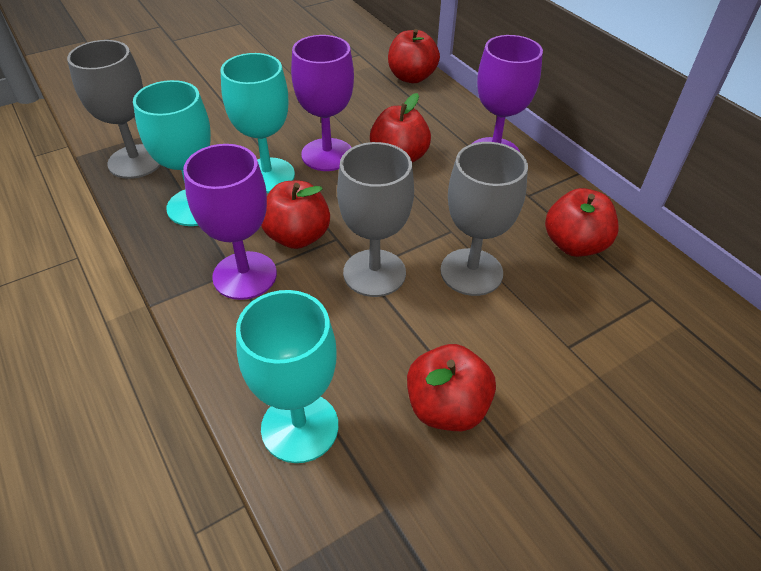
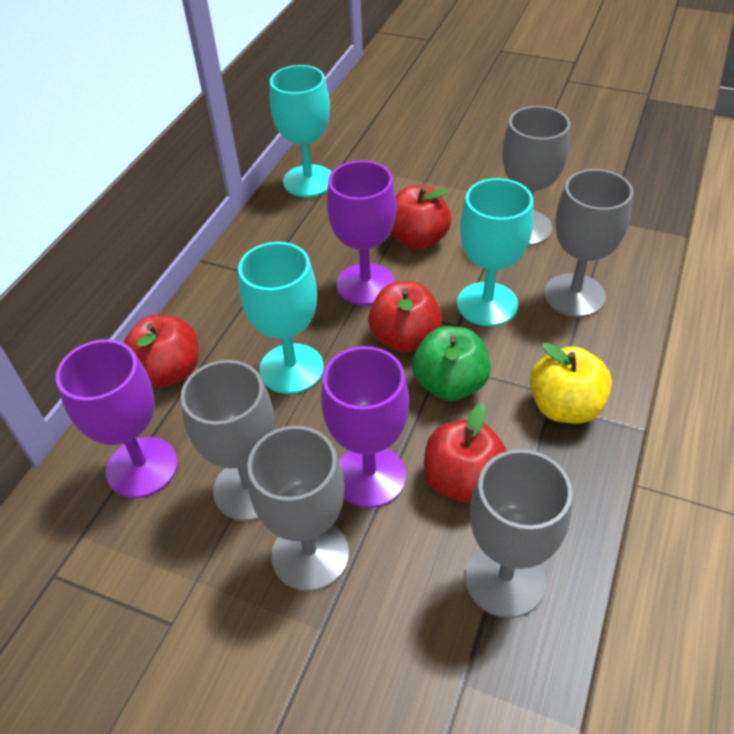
green apple: 0 -> 1
grey goblet: 3 -> 5
red apple: 5 -> 4
yellow apple: 0 -> 1

